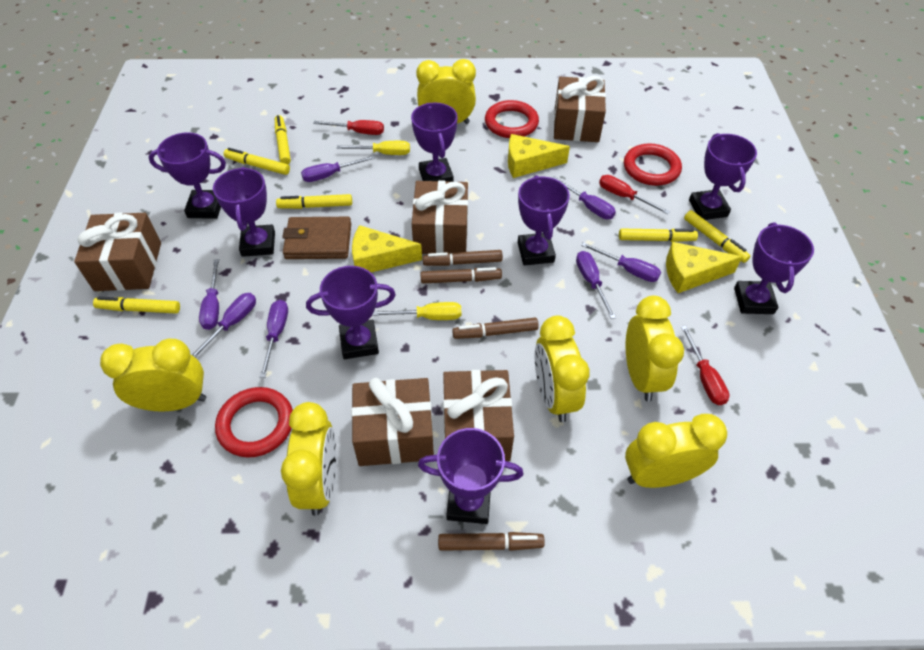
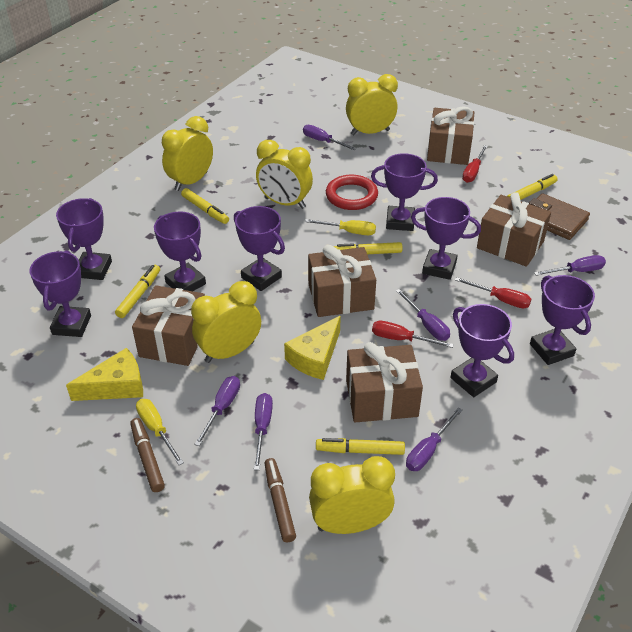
brown marker: 4 -> 2
purple screwdriver: 7 -> 6
red ring: 3 -> 1
yellow cheese: 3 -> 2
yellow clock: 6 -> 5
yellow marker: 6 -> 5

